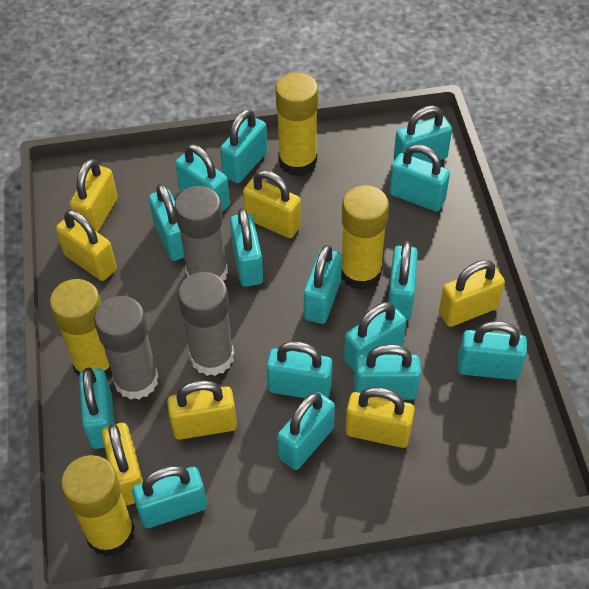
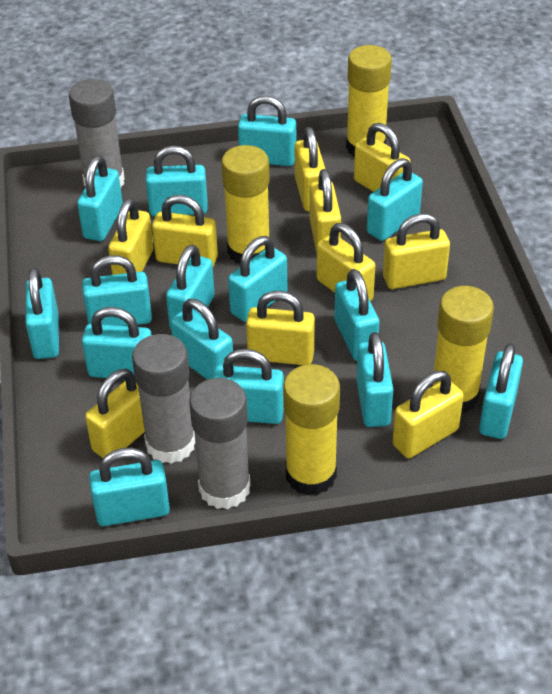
yellow padlock: 7 -> 10

